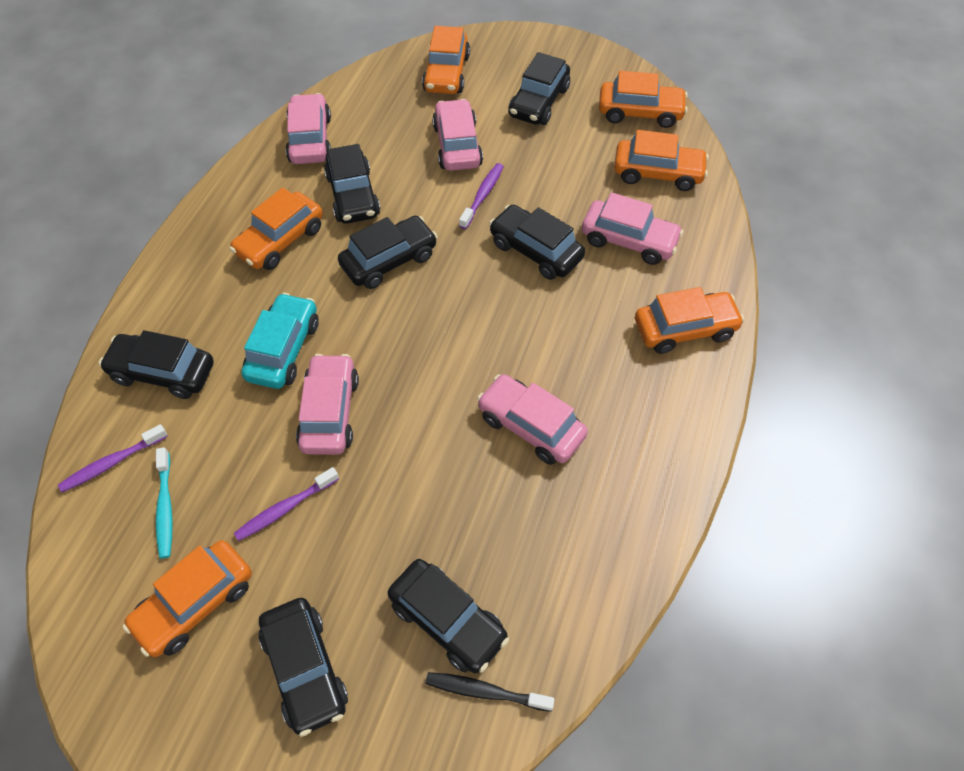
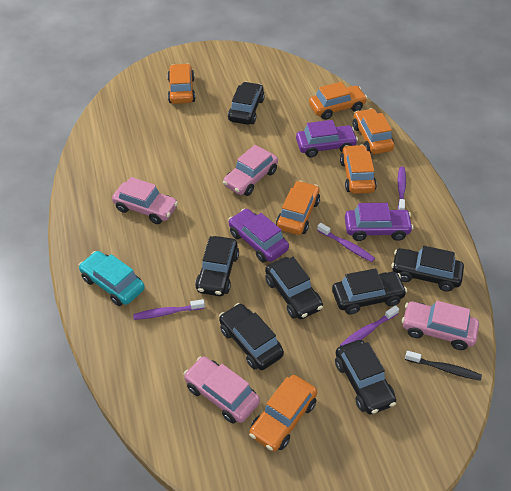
pink car: 5 -> 4
purple car: 0 -> 3
purple toothbrush: 3 -> 4
turquoise toothbrush: 1 -> 0

